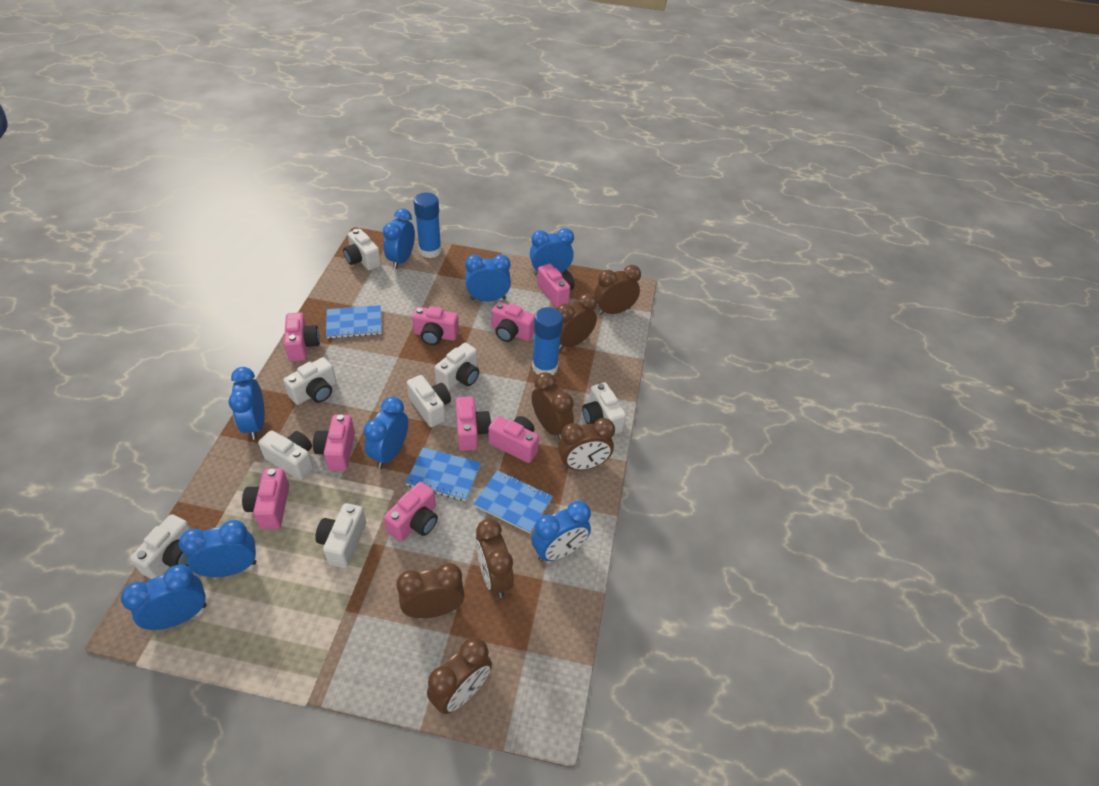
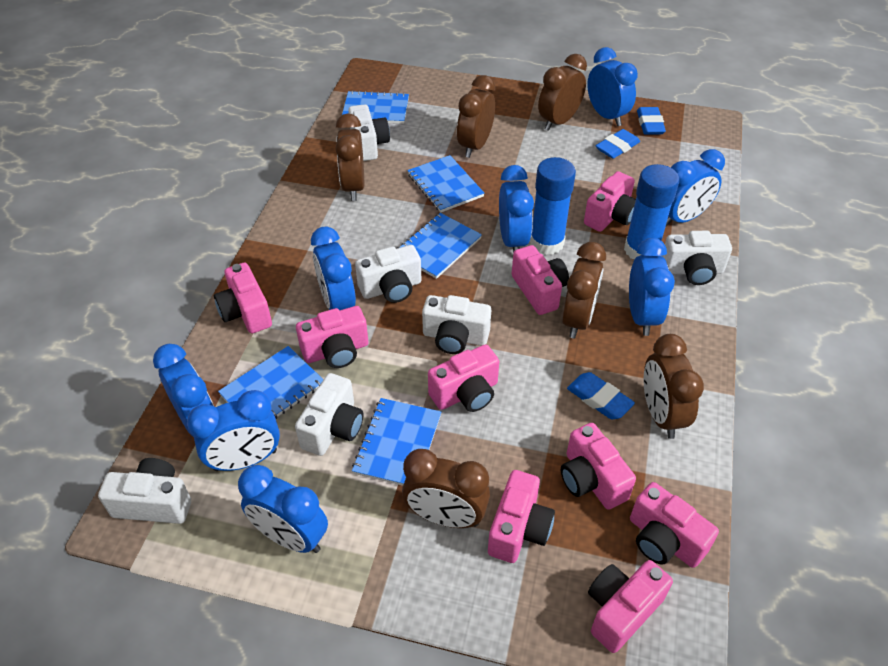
blue eraser: 0 -> 3
blue notebook: 3 -> 5
brown clock: 7 -> 6
white camera: 8 -> 6

